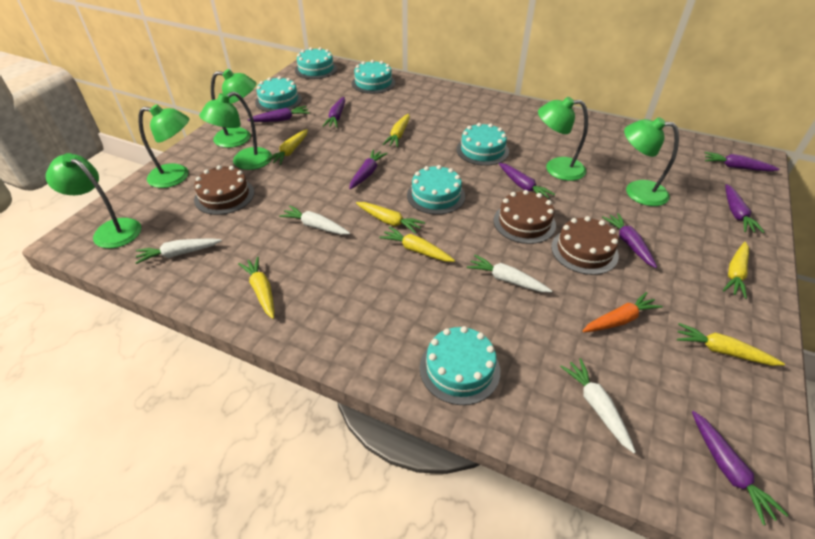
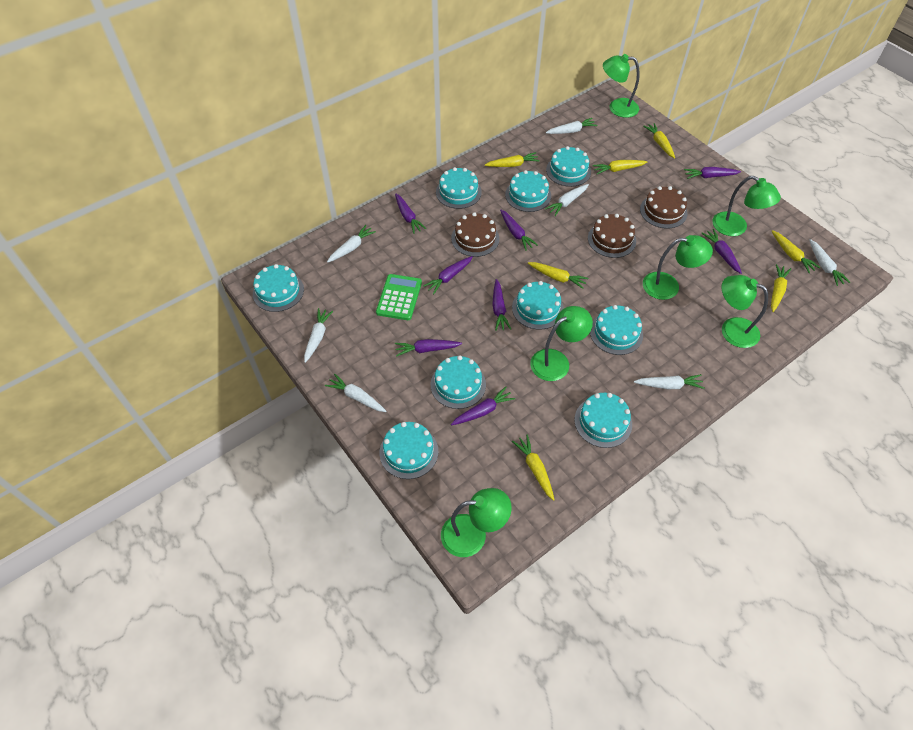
green calculator: 0 -> 1
orange carrot: 1 -> 0
turquoise cake: 6 -> 9
white carrot: 4 -> 7

